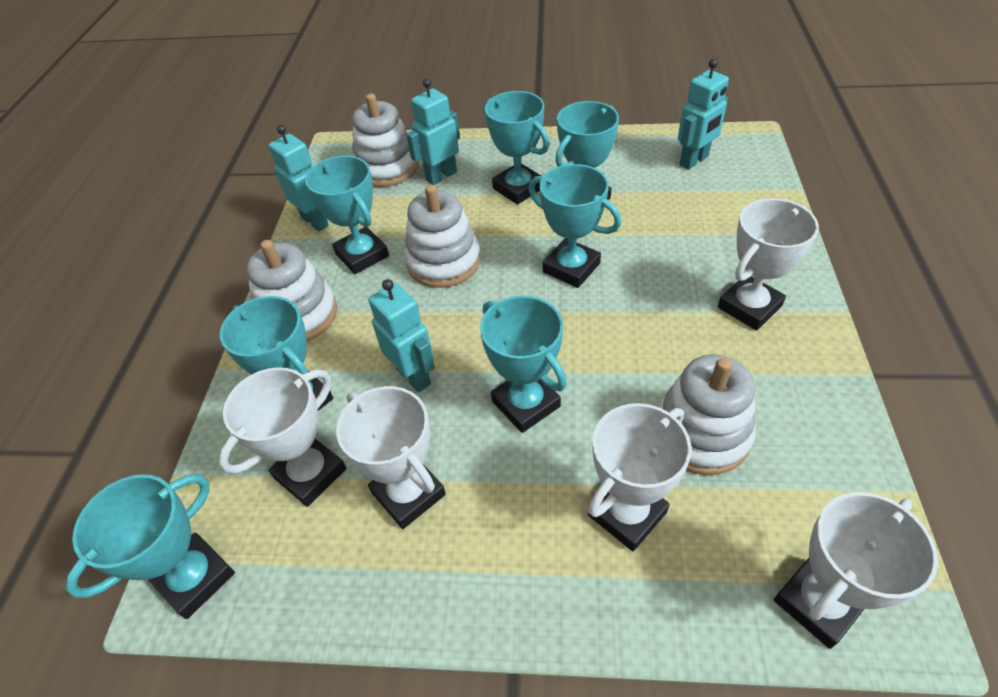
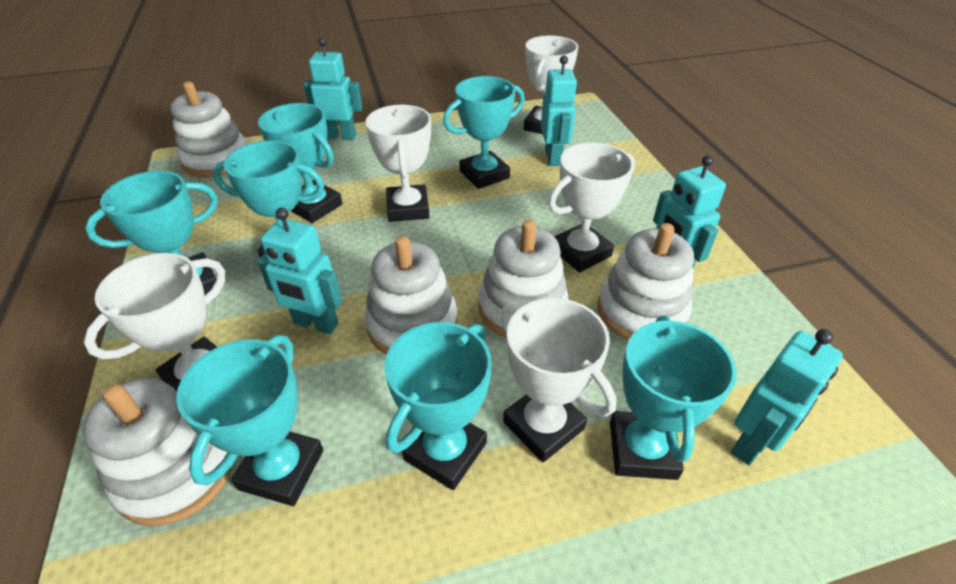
turquoise robot: 4 -> 5
white stacking toy: 4 -> 5

